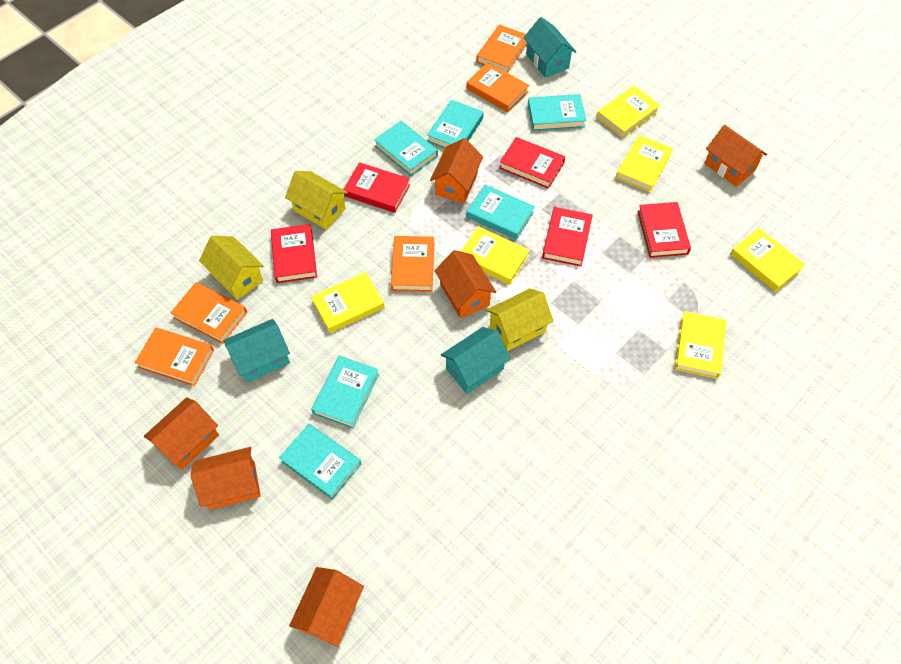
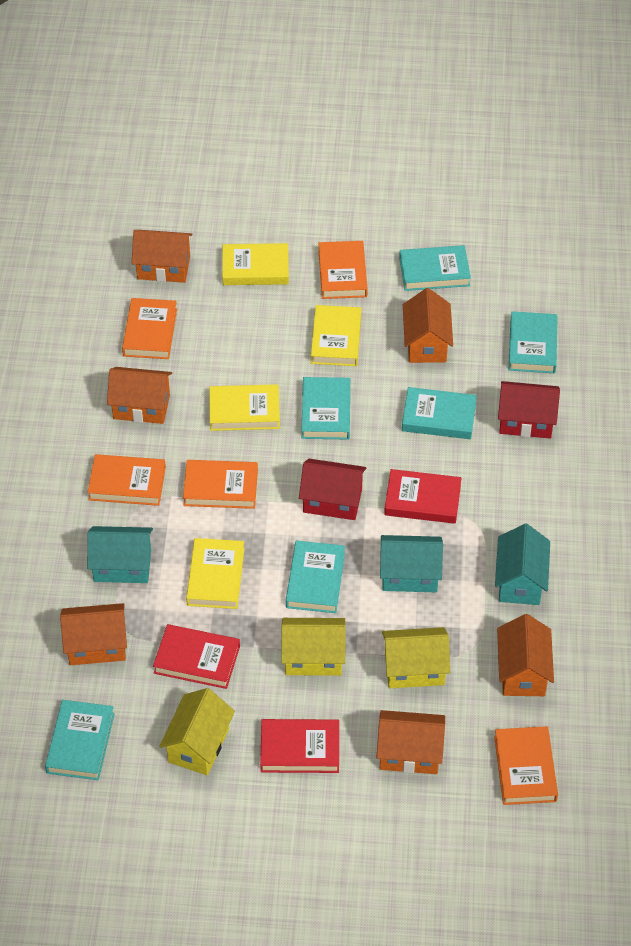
red book: 5 -> 3
red house: 0 -> 2
yellow book: 6 -> 4

